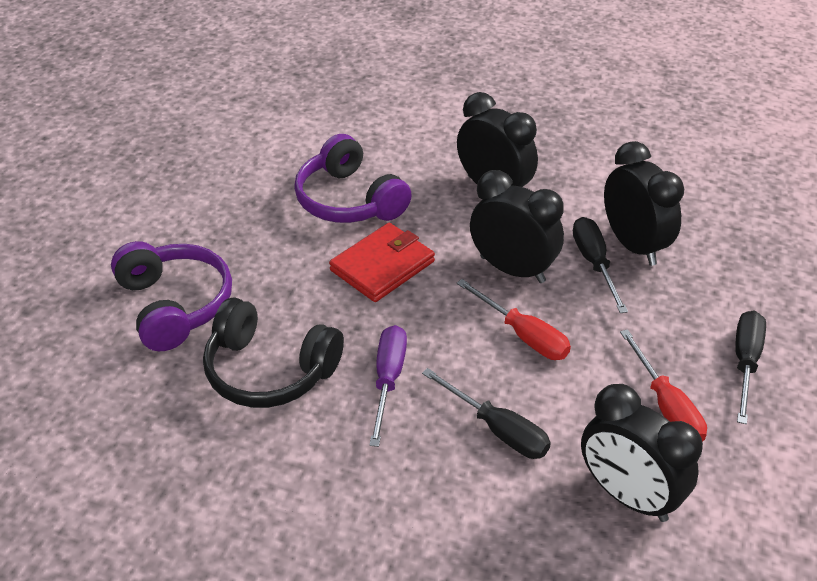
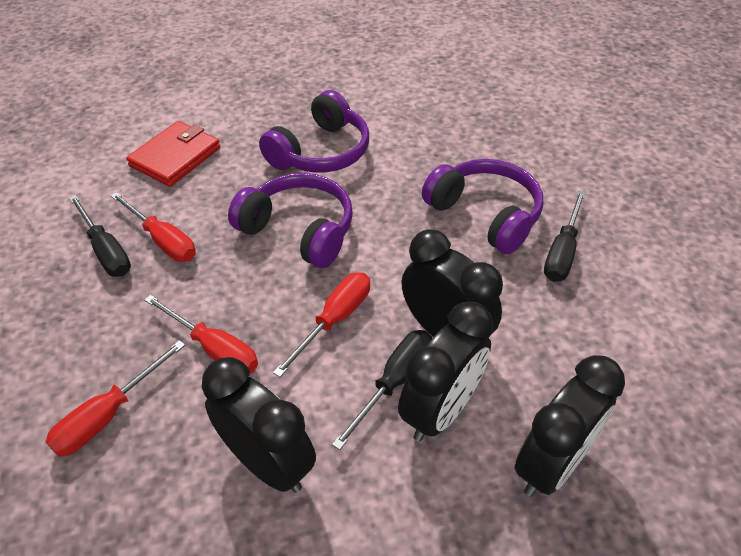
black headphones: 1 -> 0
purple headphones: 2 -> 3
purple screwdriver: 1 -> 0
red screwdriver: 2 -> 4

